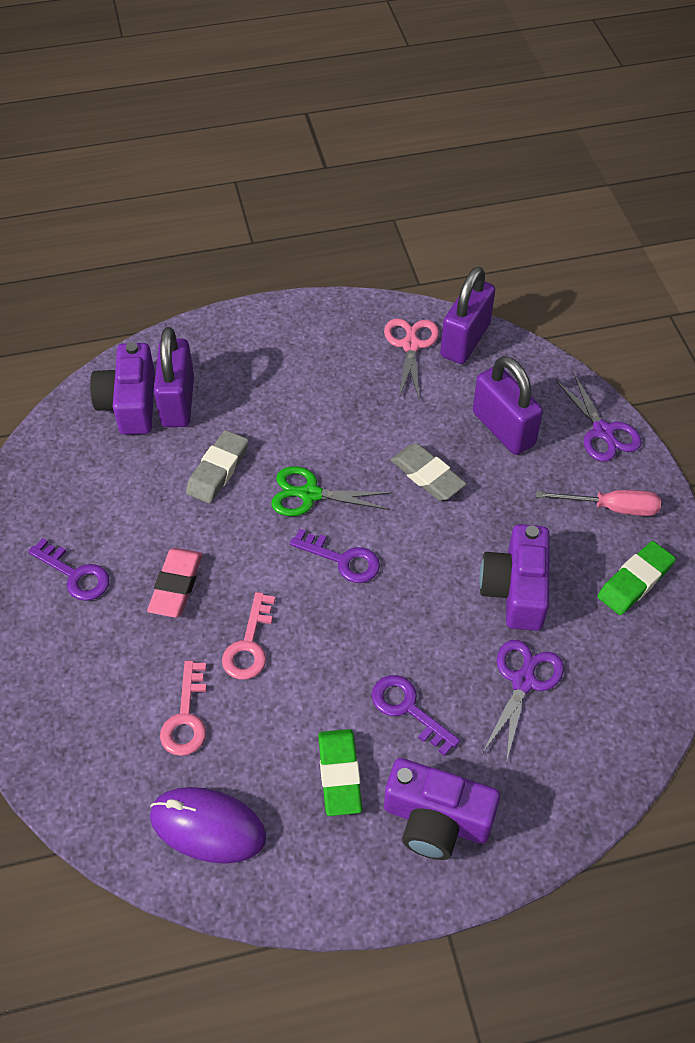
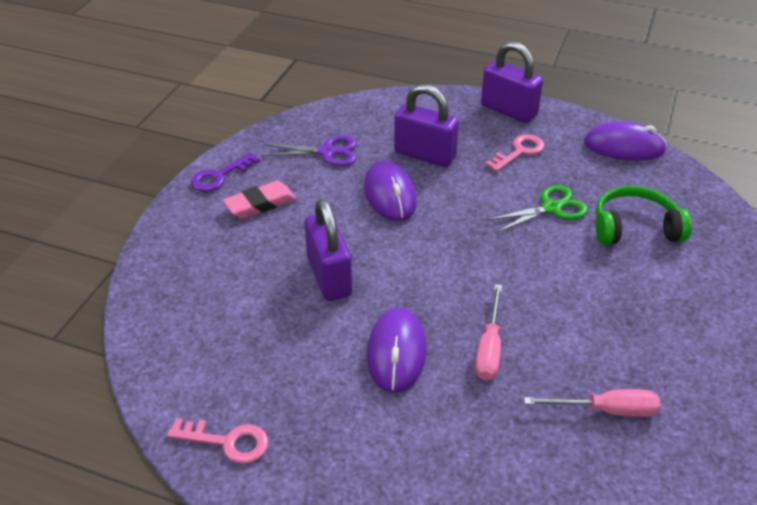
green eraser: 2 -> 0
green headphones: 0 -> 1
grey eraser: 2 -> 0
pink scissors: 1 -> 0
pink screwdriver: 1 -> 2
purple camera: 3 -> 0
purple key: 3 -> 1
purple mouse: 1 -> 3
purple scissors: 2 -> 1

